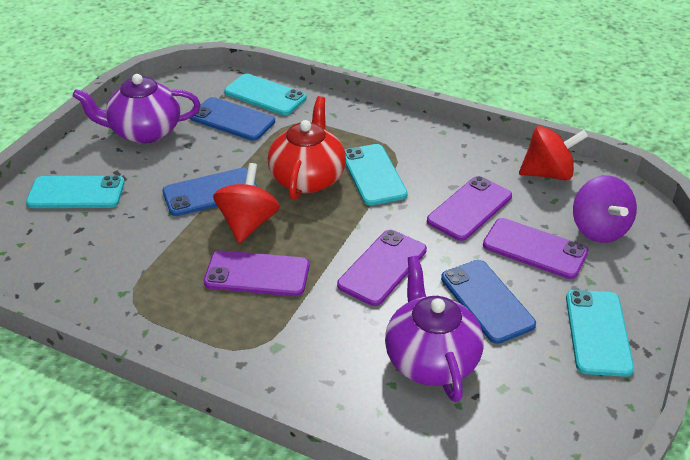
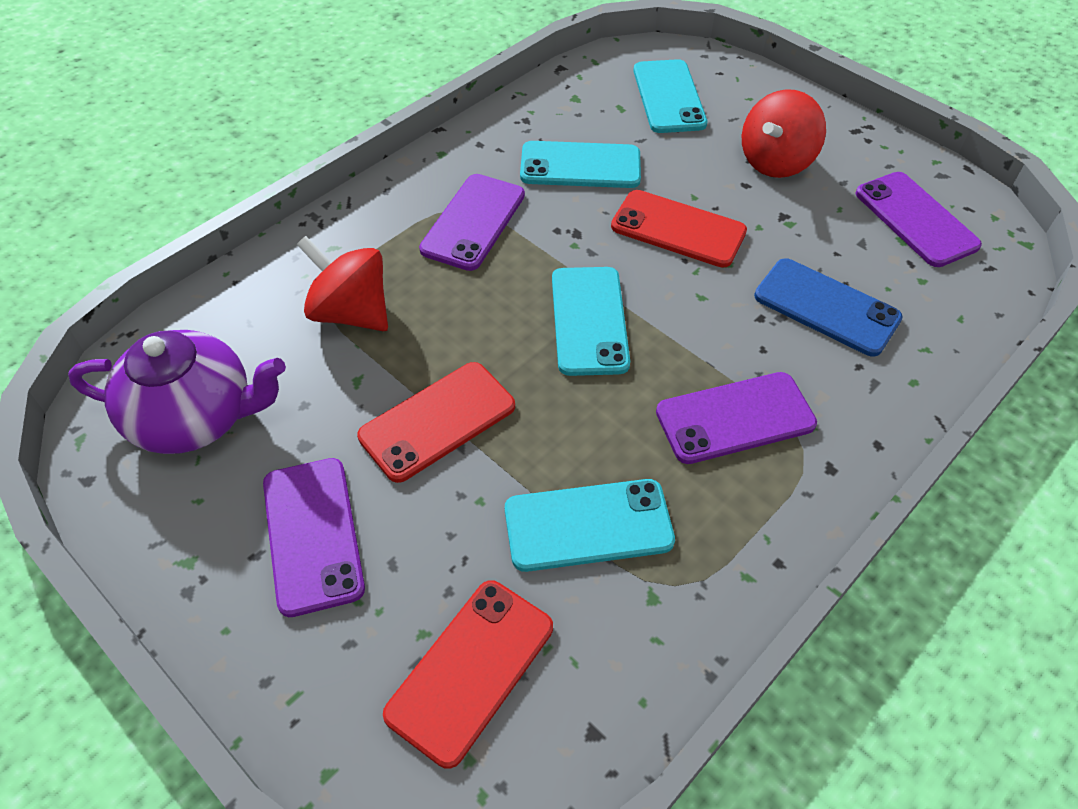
blue phone: 3 -> 1
purple spinning top: 1 -> 0
purple teapot: 2 -> 1
red phone: 0 -> 3
red teapot: 1 -> 0

